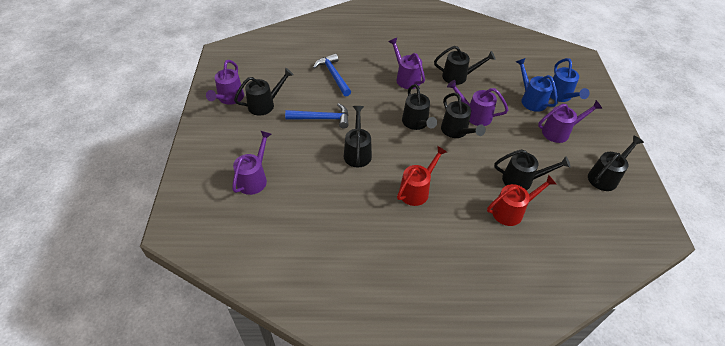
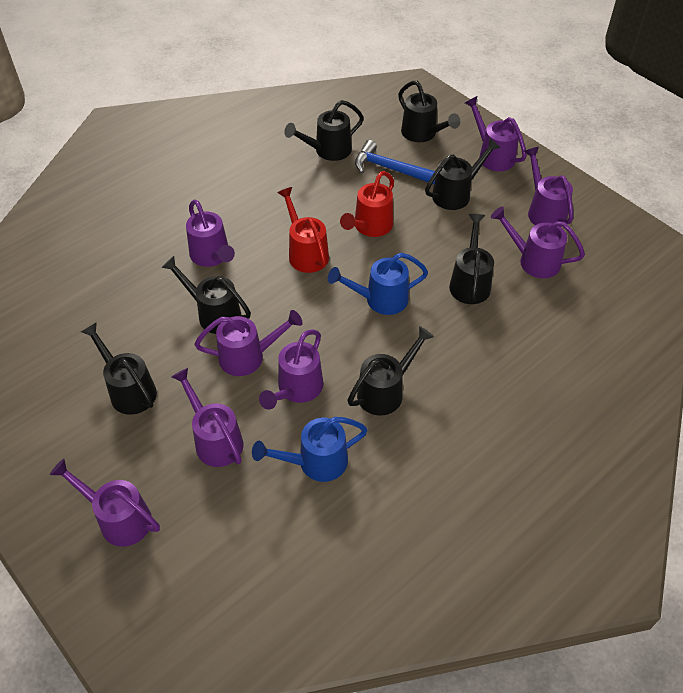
blue hammer: 2 -> 1
purple watering can: 5 -> 8

